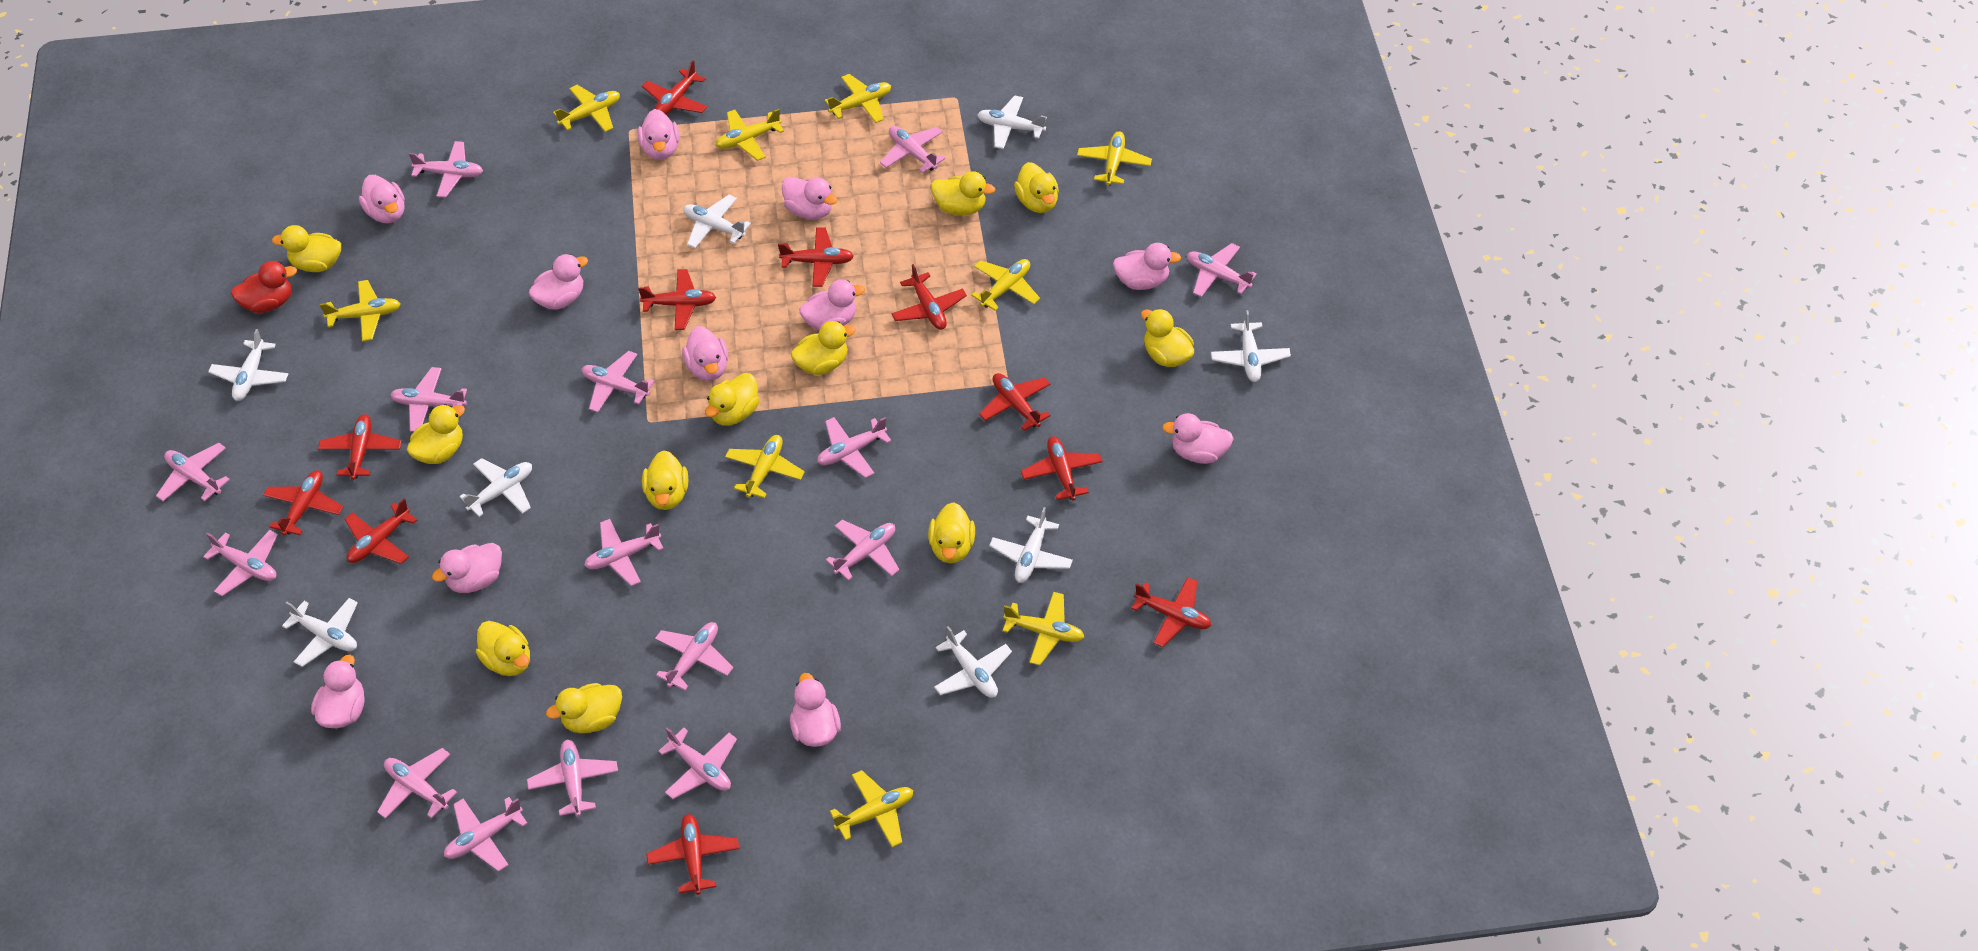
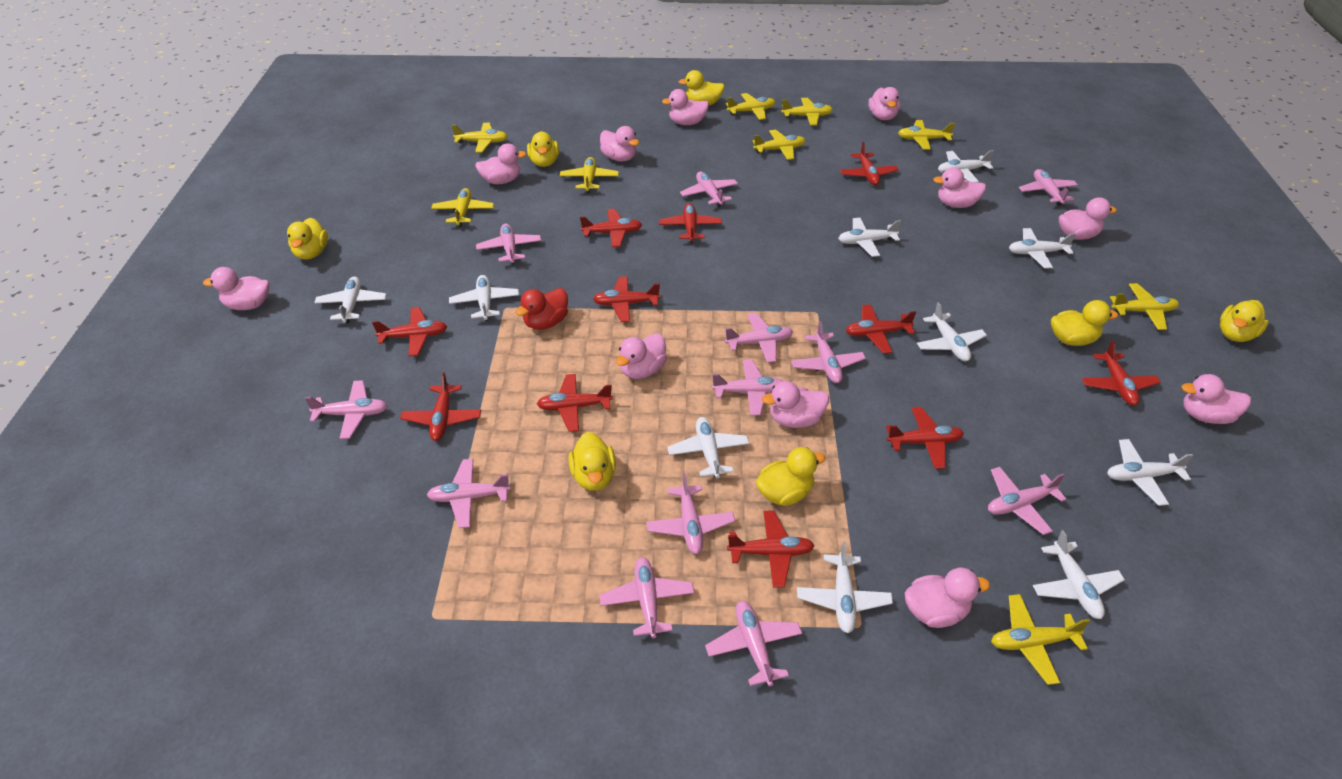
pink plane: 15 -> 12
white plane: 8 -> 10
yellow duck: 11 -> 7

